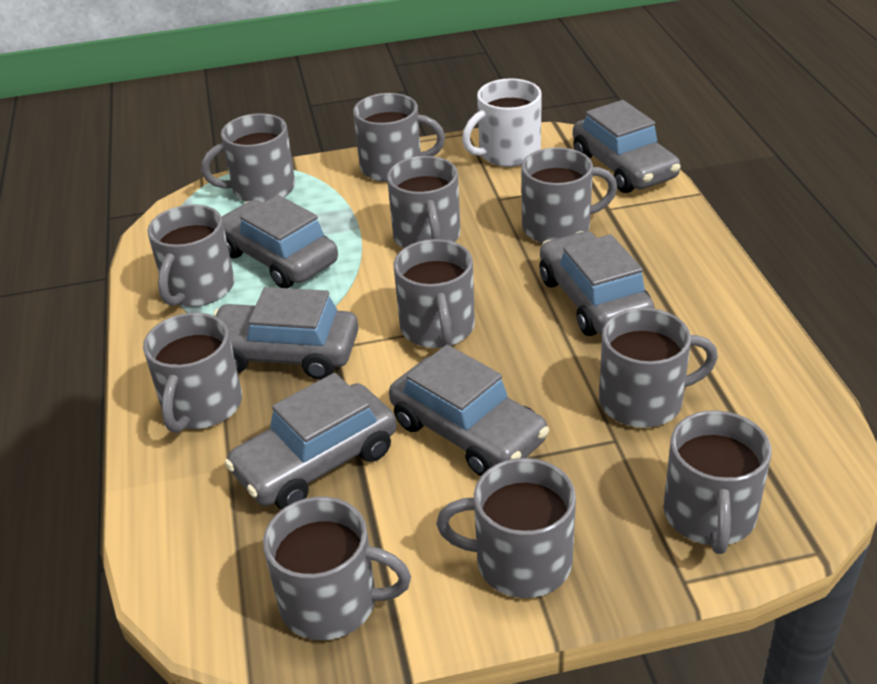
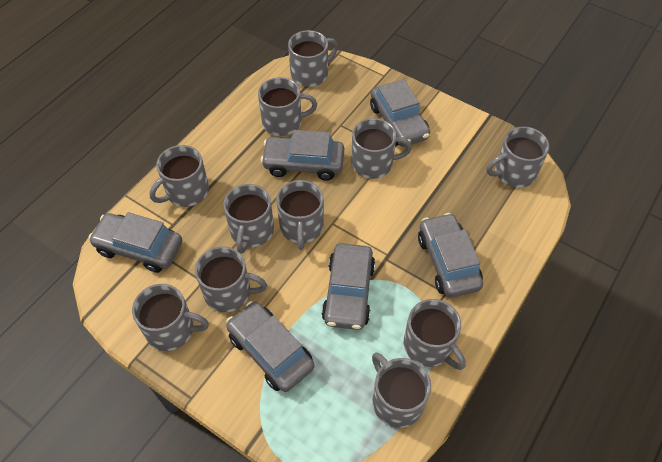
white mug: 1 -> 0

